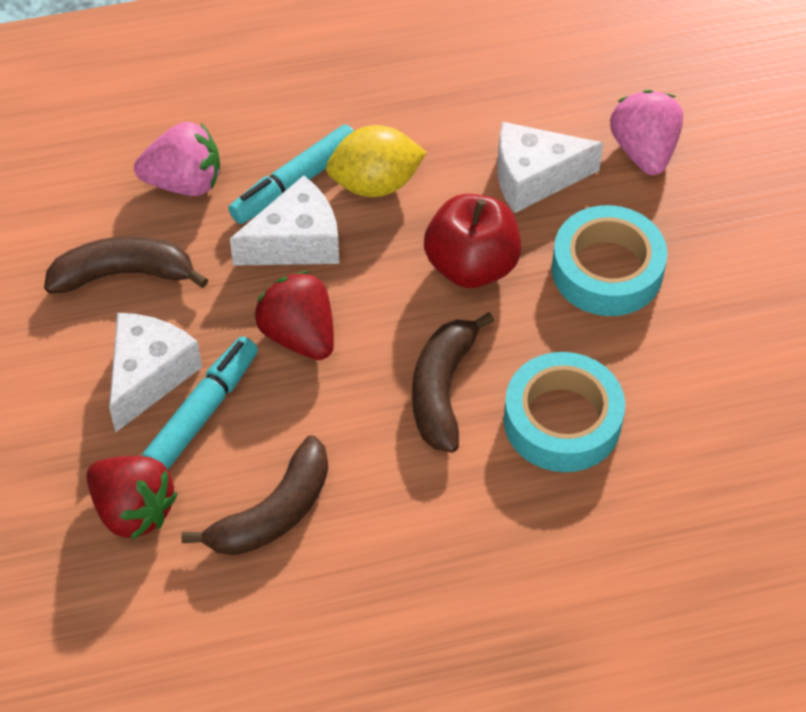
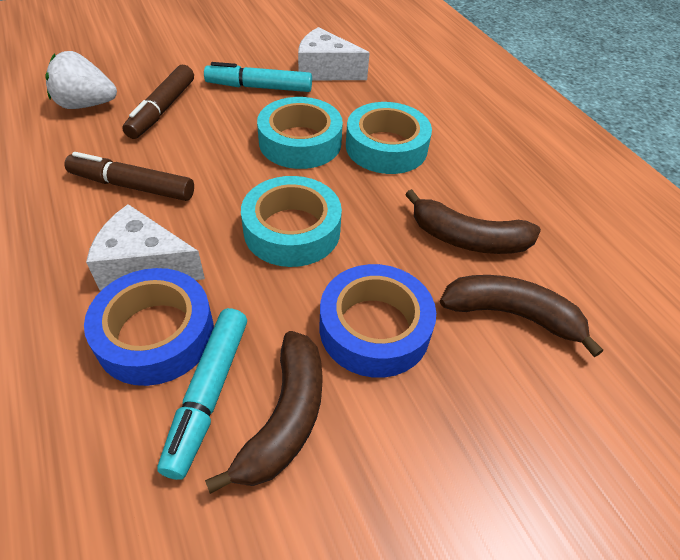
blue tape: 0 -> 2
brown marker: 0 -> 2
pink strawberry: 2 -> 0
red apple: 1 -> 0
red strawberry: 2 -> 0
turquoise tape: 2 -> 3
white cheese: 3 -> 2
white strawberry: 0 -> 1
yellow lemon: 1 -> 0

